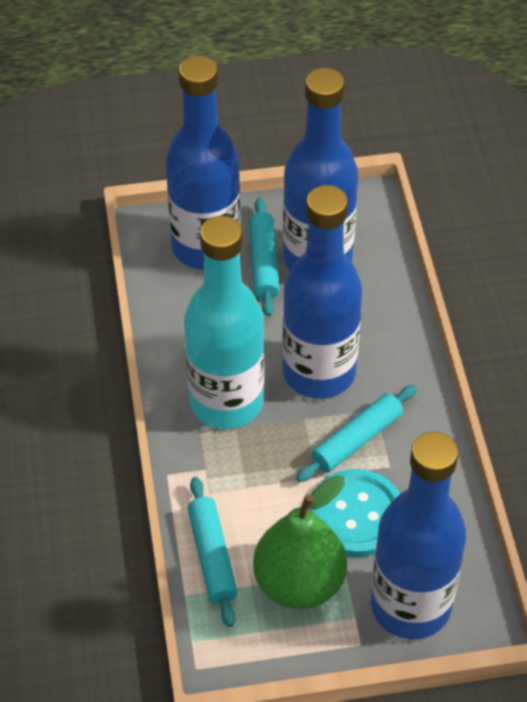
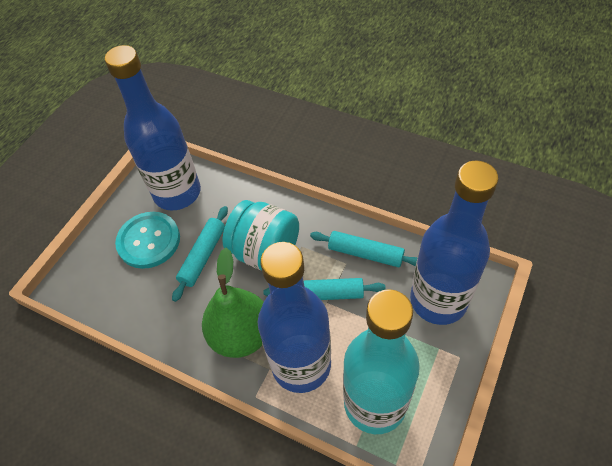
blue bottle: 4 -> 3
turquoise jar: 0 -> 1

